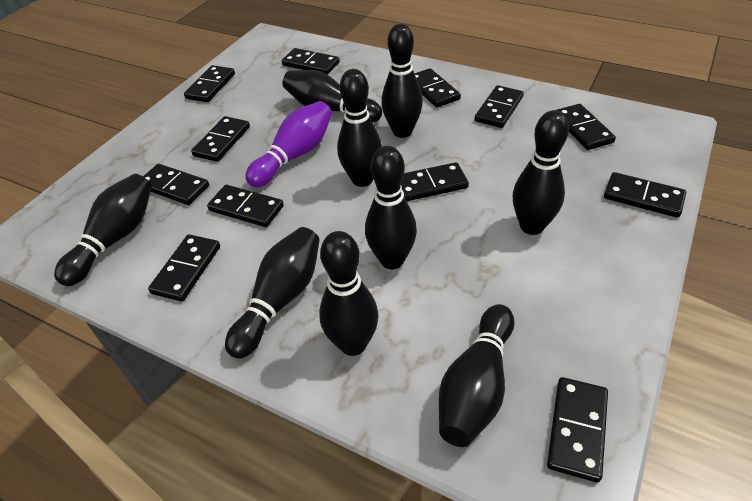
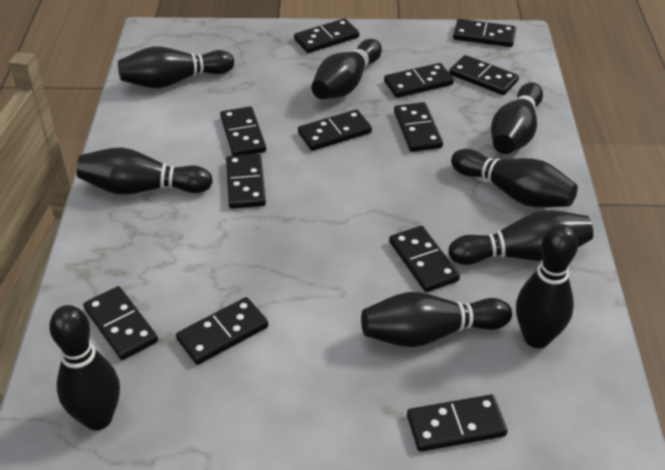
purple bowling pin: 1 -> 0

